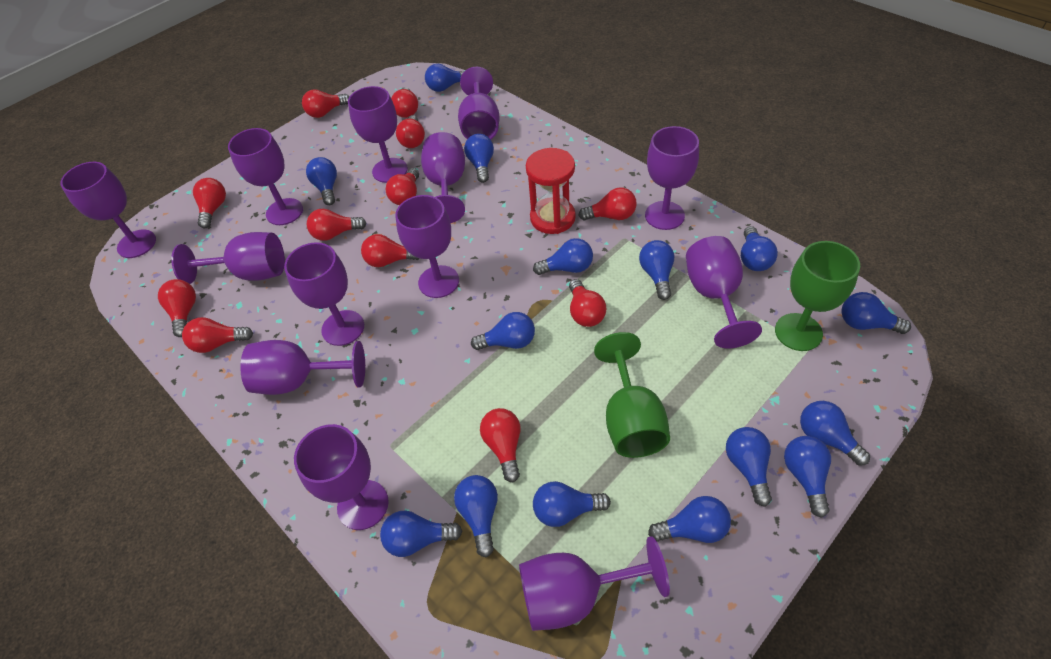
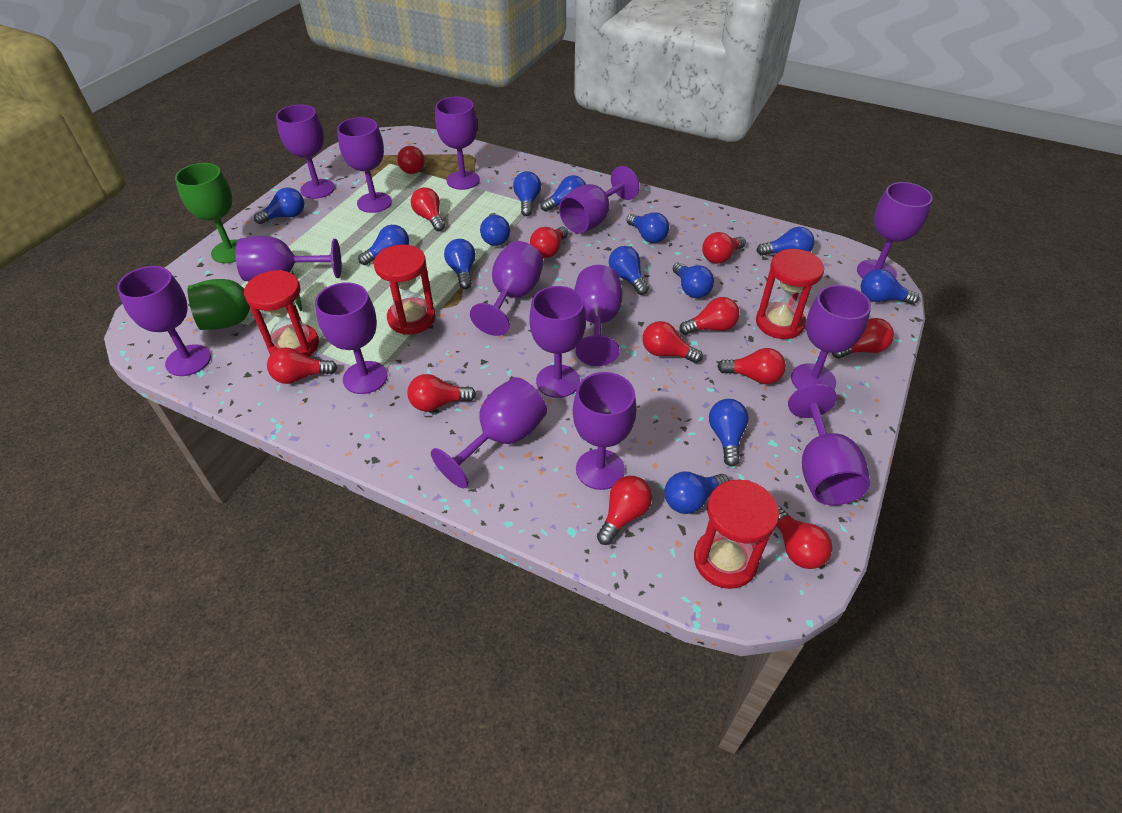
blue light bulb: 15 -> 13
purple goblet: 13 -> 15
red hourglass: 1 -> 4

